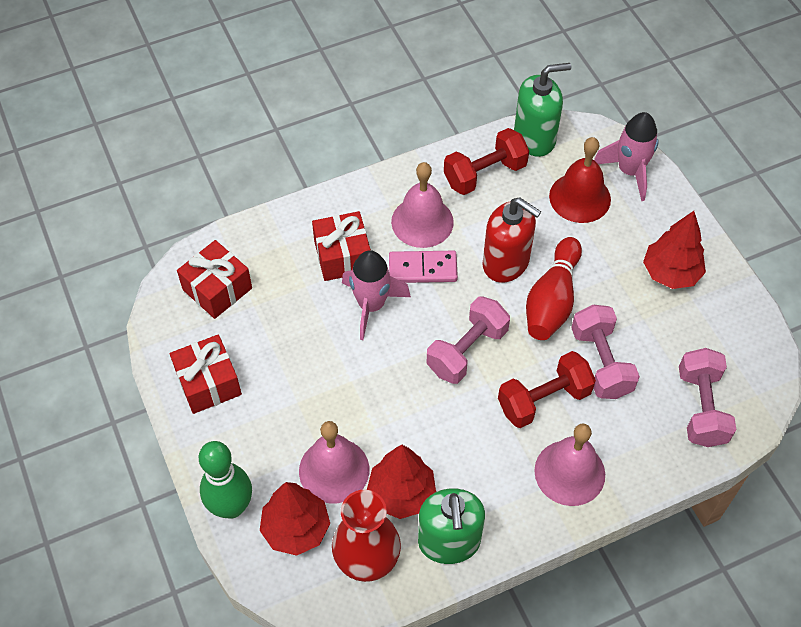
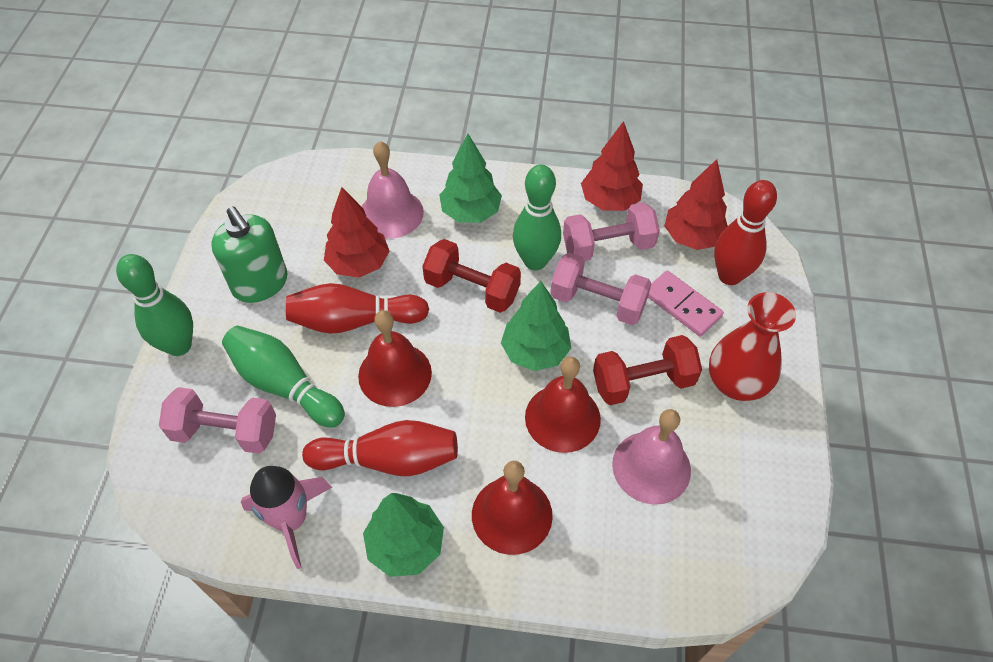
green bowling pin: 1 -> 3
green soap dispenser: 2 -> 1
green tree: 0 -> 3
pink bell: 3 -> 2
pink rocket: 2 -> 1
red bell: 1 -> 3
red bowling pin: 1 -> 3
red gift: 3 -> 0
red soap dispenser: 1 -> 0

